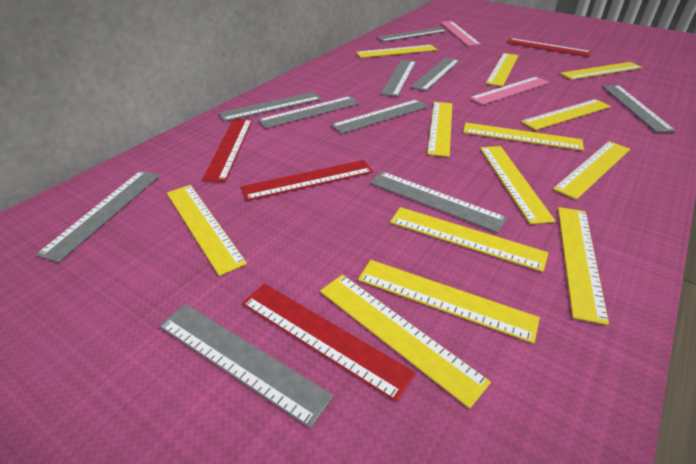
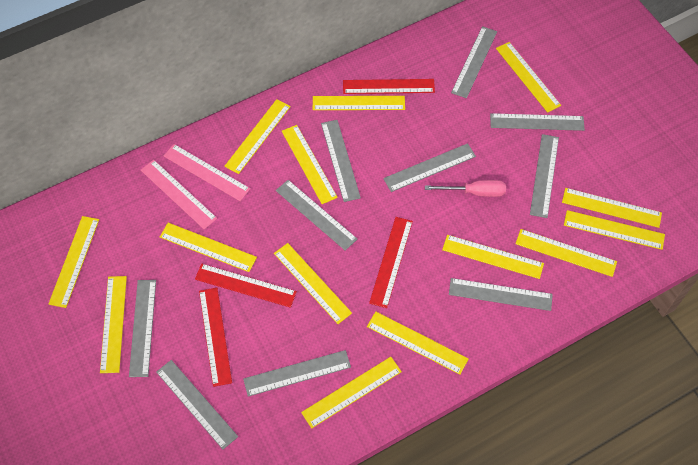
pink screwdriver: 0 -> 1
yellow ruler: 13 -> 14

